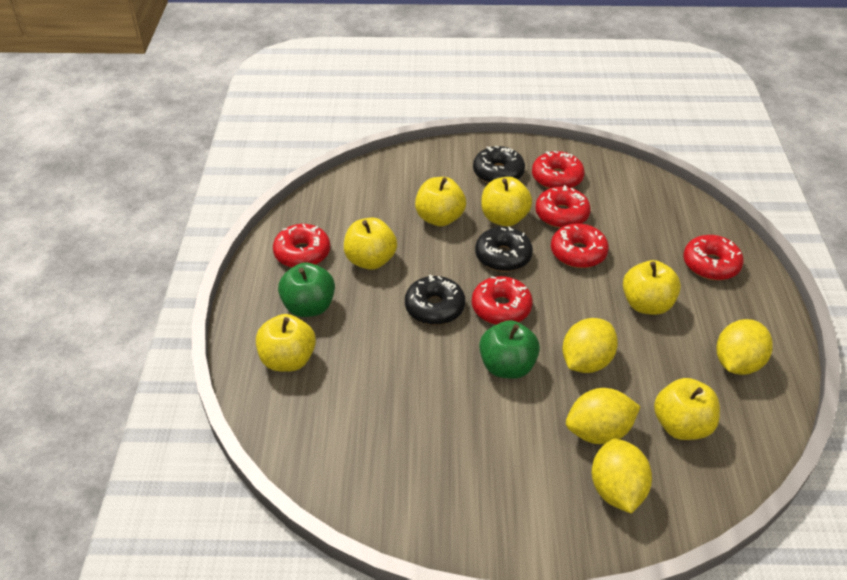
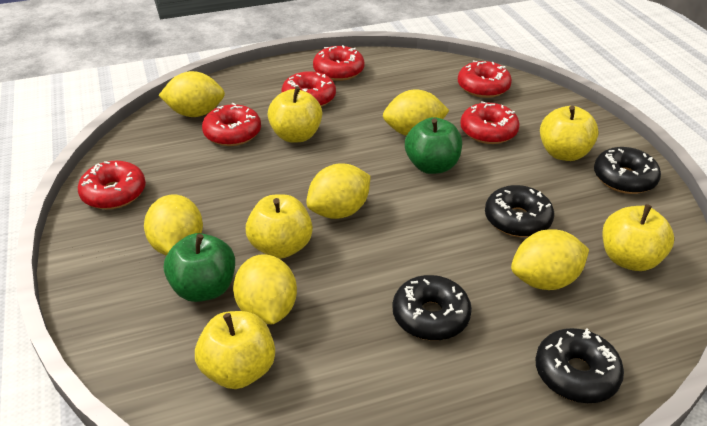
black donut: 3 -> 4
yellow apple: 6 -> 5
yellow lemon: 4 -> 6

